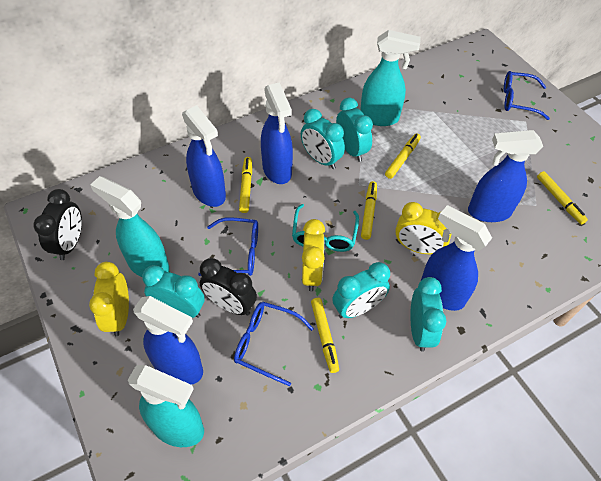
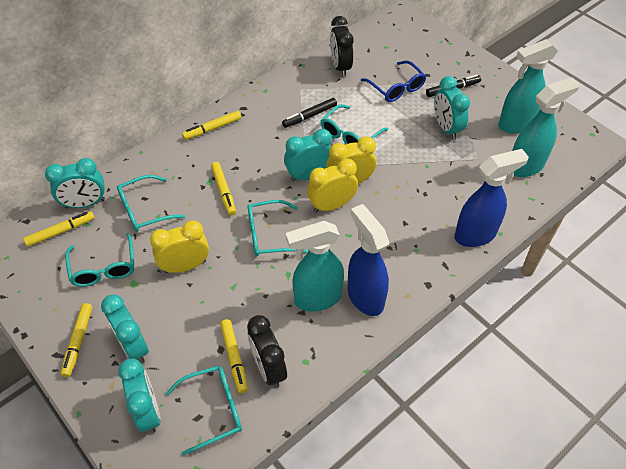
black marker: 0 -> 2
blue glasses: 3 -> 1
blue spray bottle: 5 -> 2
turquoise glasses: 1 -> 5

